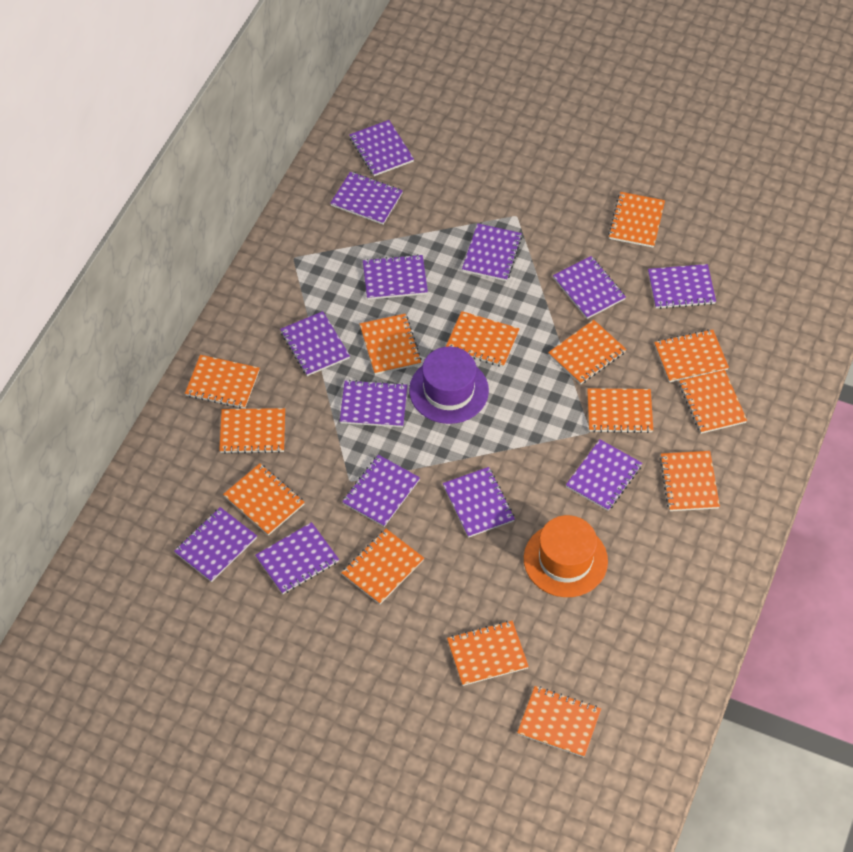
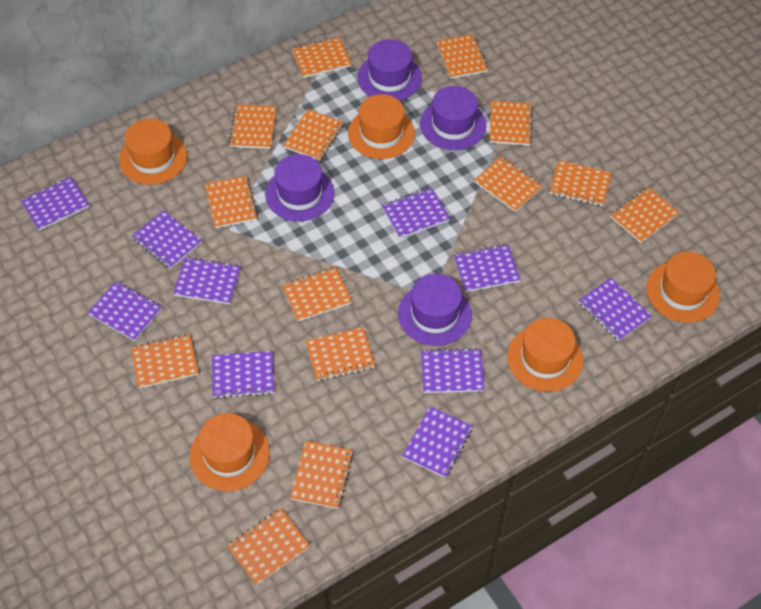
orange hat: 1 -> 5
purple hat: 1 -> 4
purple notebook: 13 -> 10

